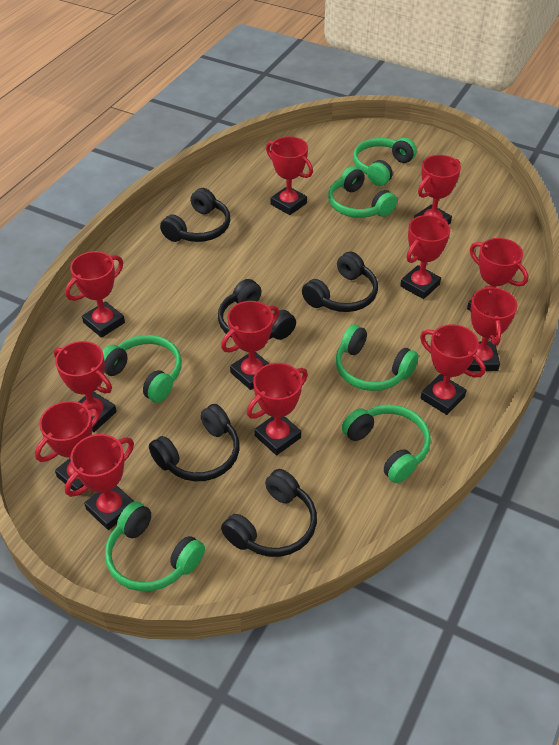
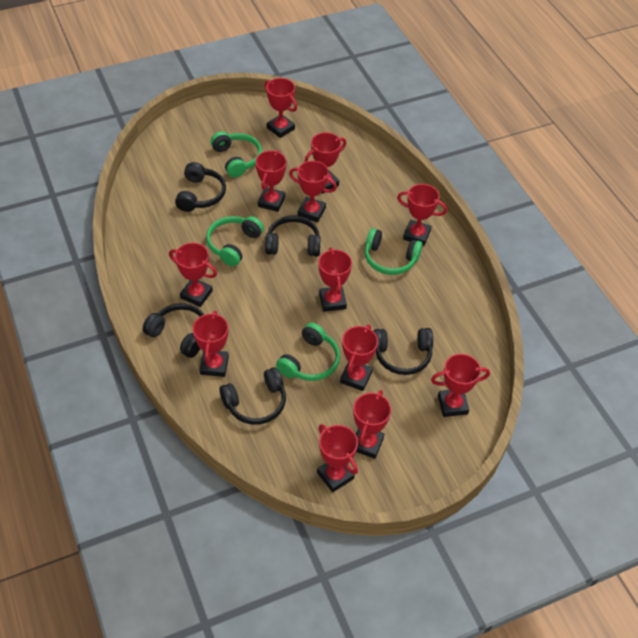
green headphones: 6 -> 4

